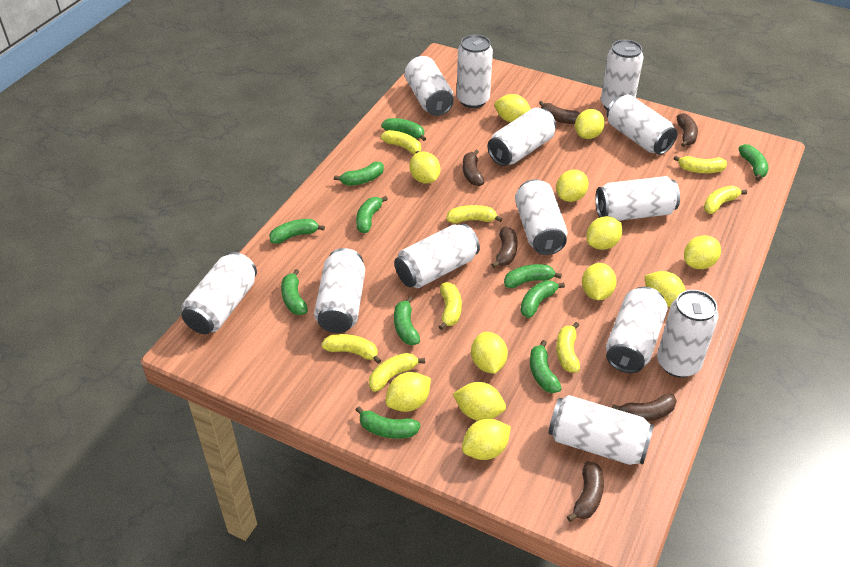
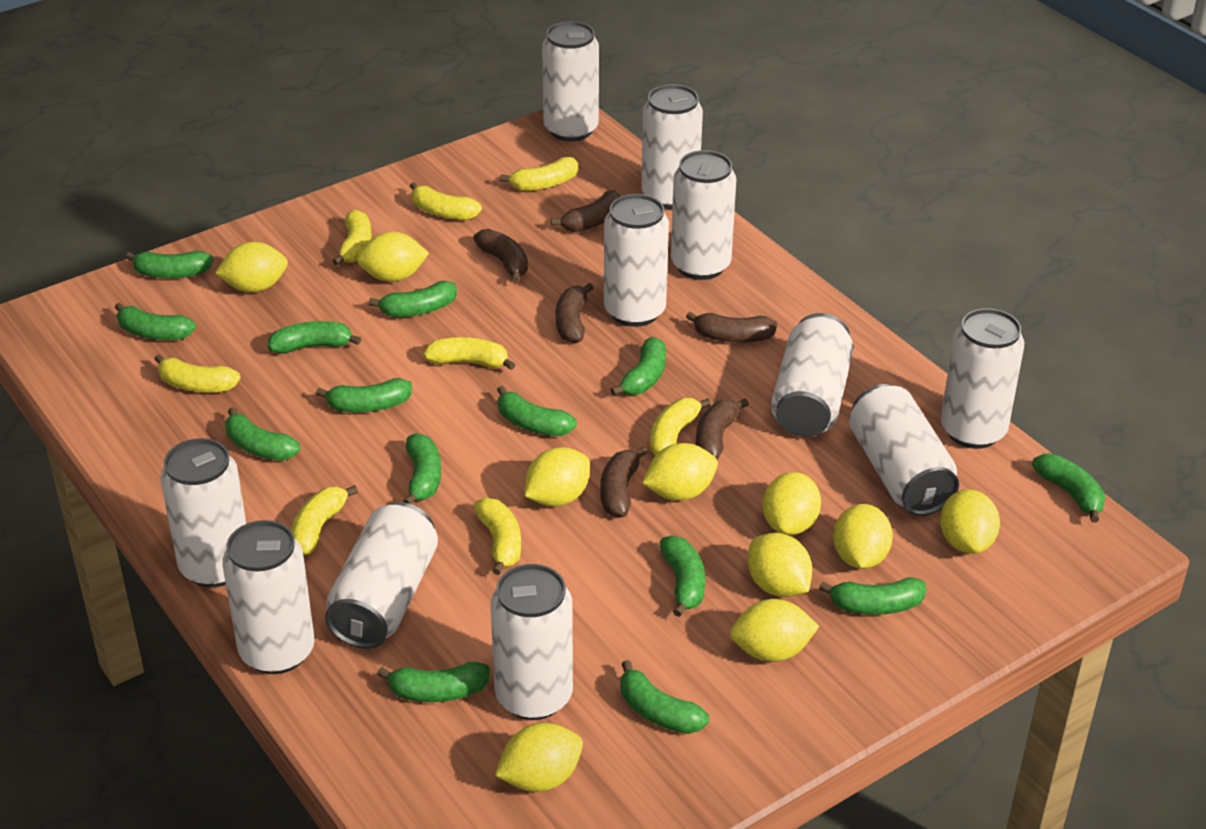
green banana: 11 -> 14
white can: 13 -> 11
yellow lemon: 12 -> 10

